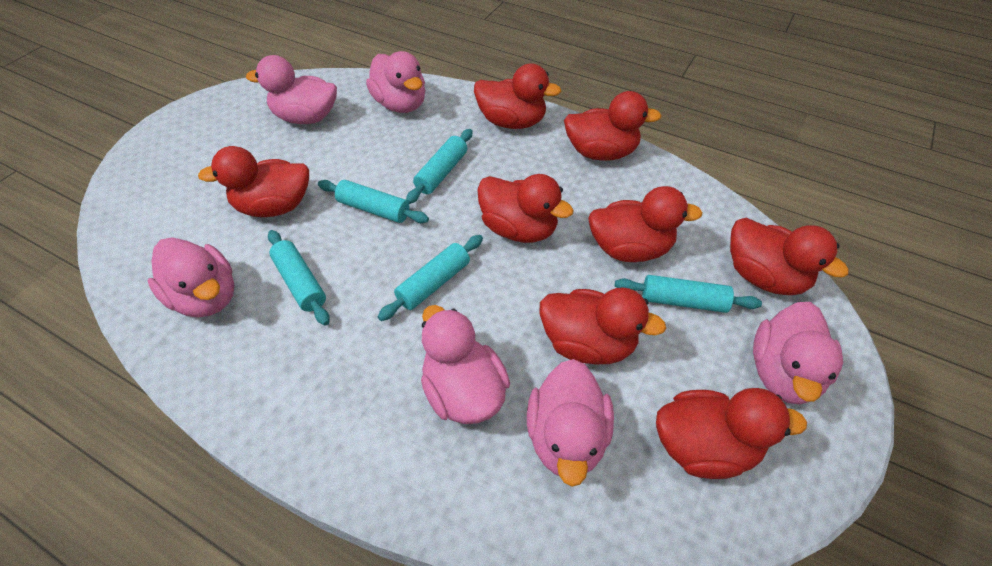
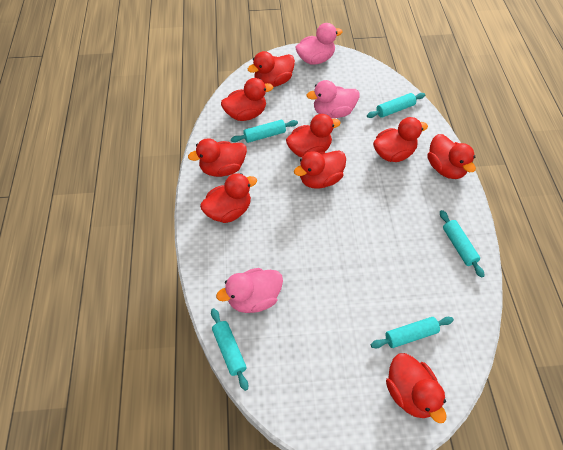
pink duck: 6 -> 3
red duck: 8 -> 9

